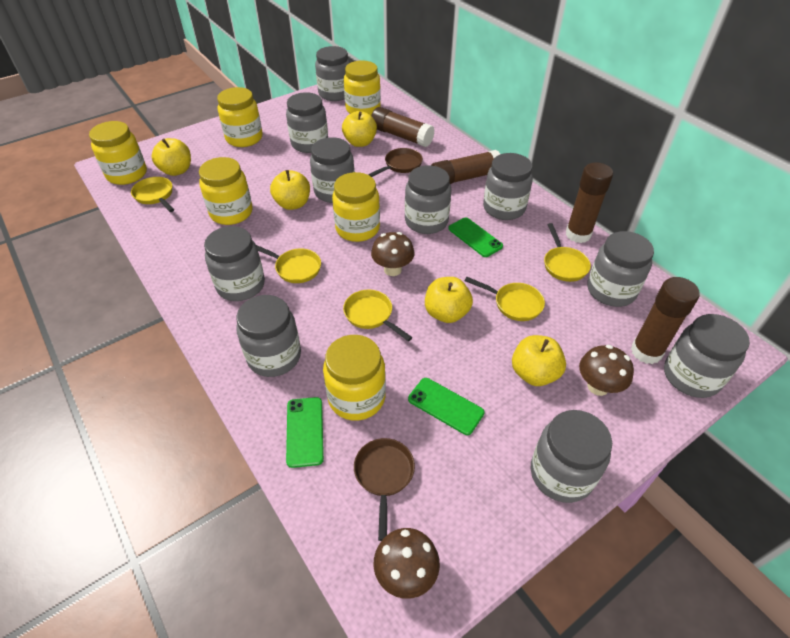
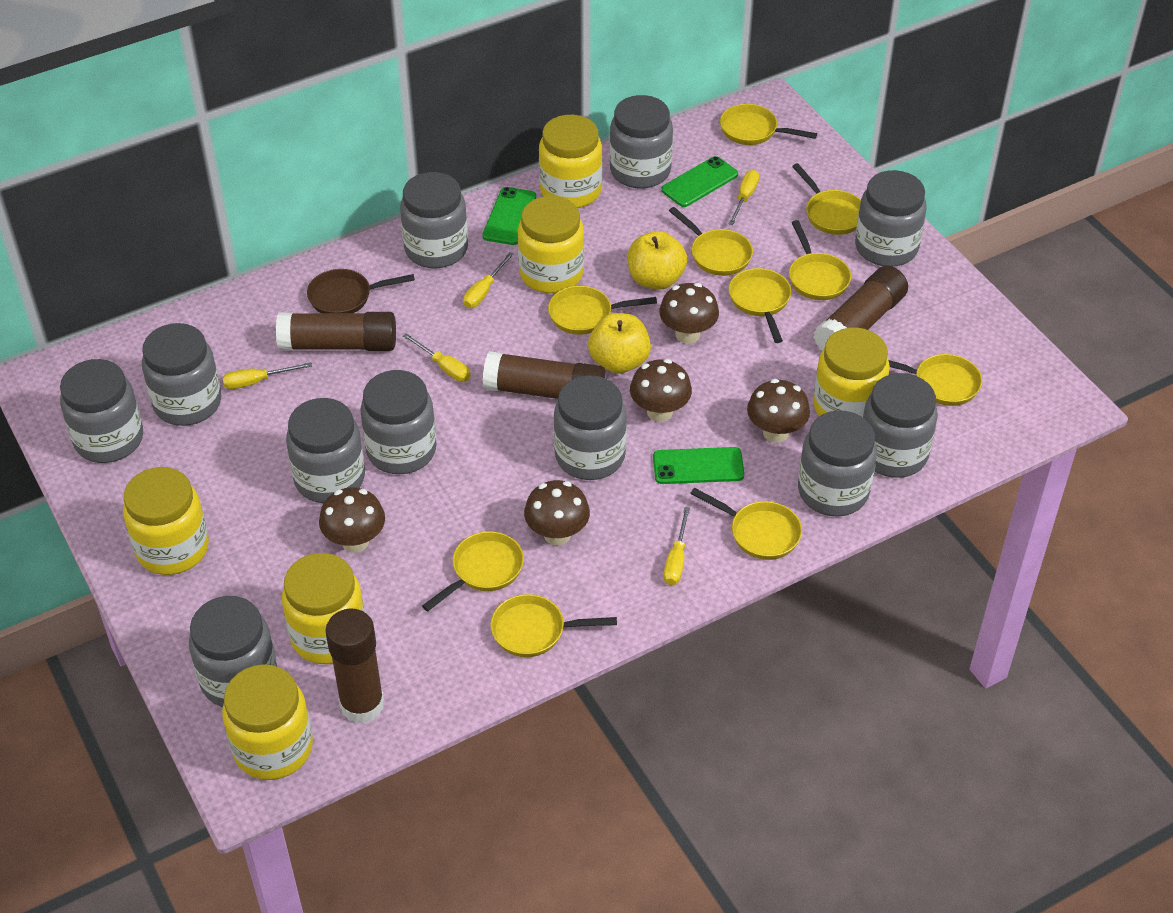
brown mushroom: 3 -> 5
brown pan: 2 -> 1
grey jar: 10 -> 11
yellow apple: 5 -> 2
yellow pan: 5 -> 10
yellow screwdriver: 0 -> 5

